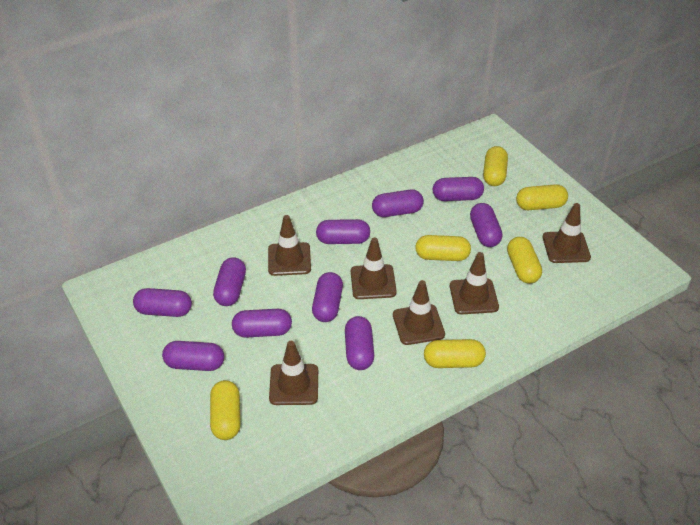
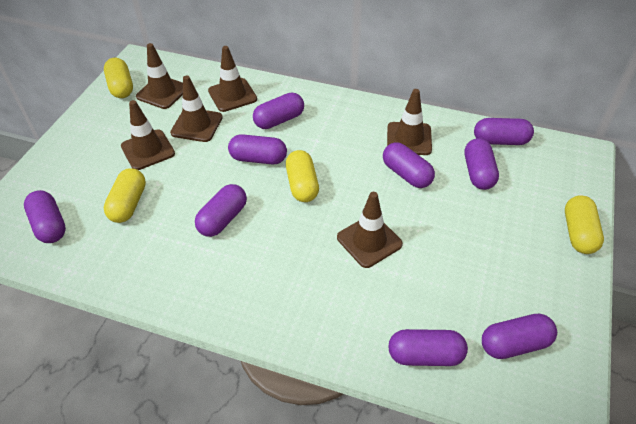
purple capsule: 10 -> 9
yellow capsule: 6 -> 4

